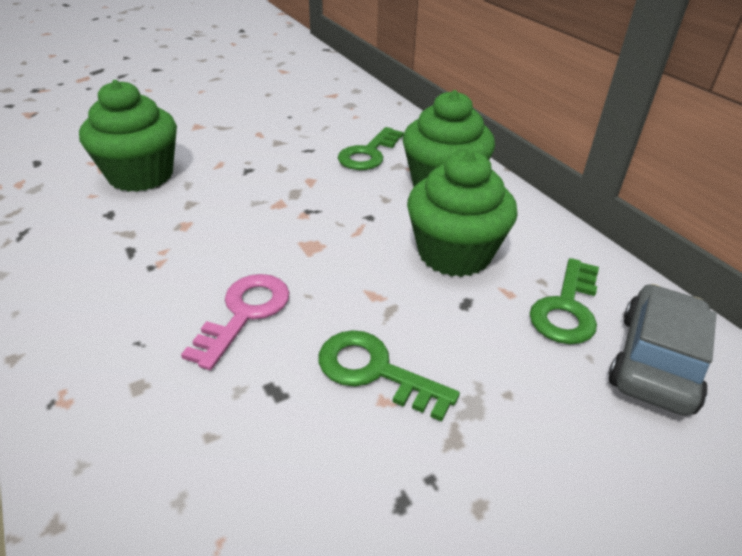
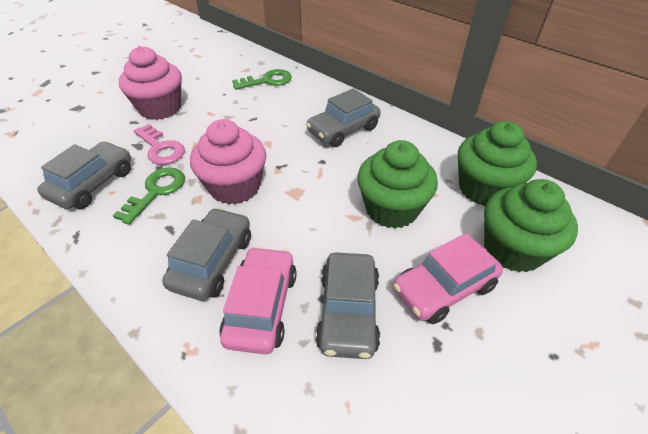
green key: 3 -> 2
grey car: 1 -> 4
pink car: 0 -> 2
pink cupcake: 0 -> 2

